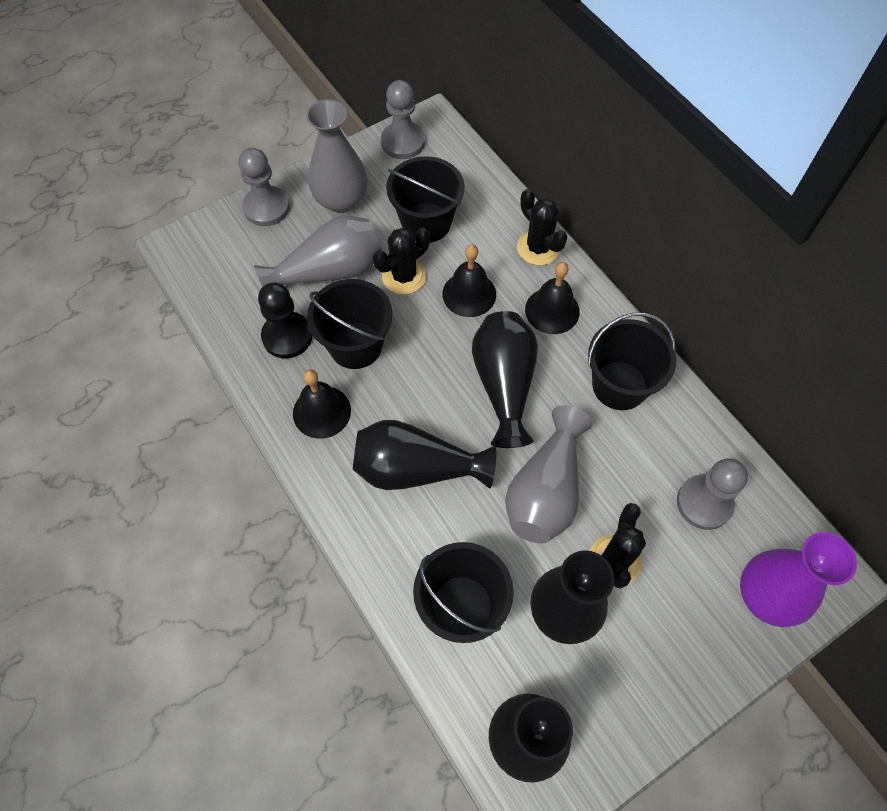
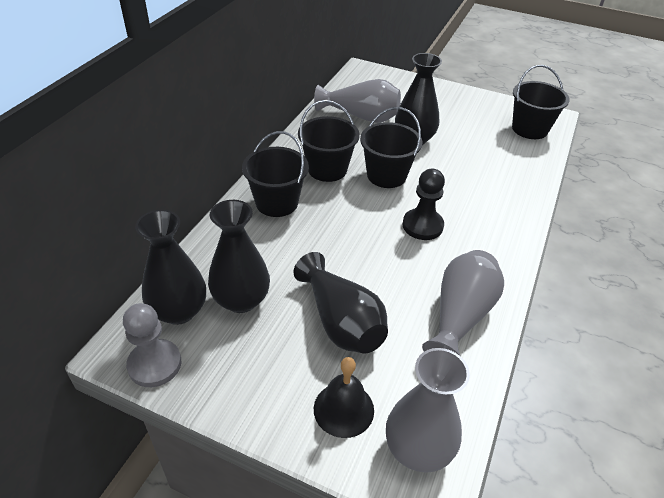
black bell: 3 -> 1
black cactus: 3 -> 0
grey pawn: 3 -> 1
purple vase: 1 -> 0

